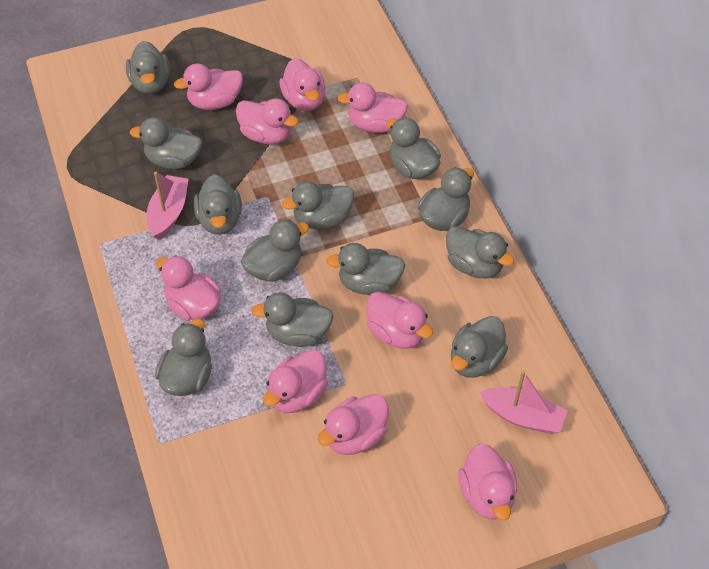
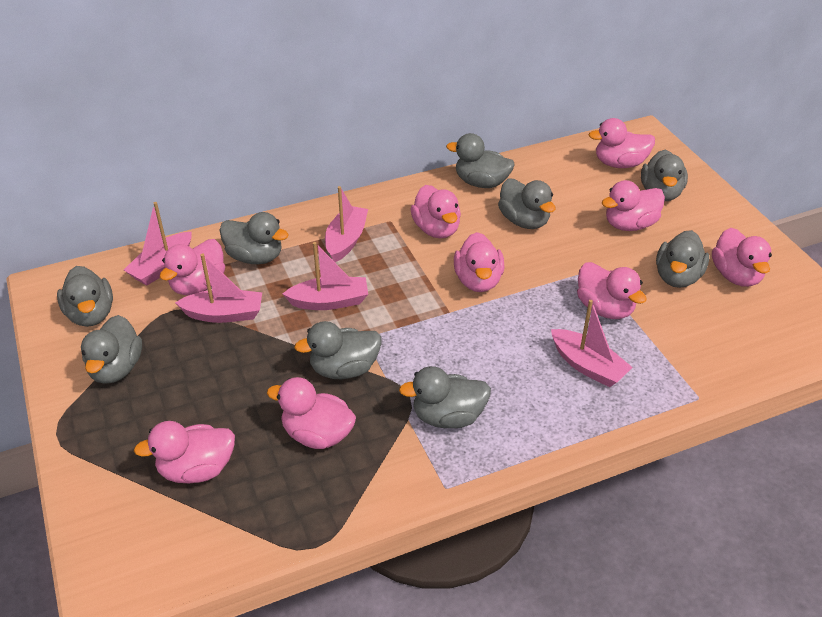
grey duck: 12 -> 9
pink boat: 2 -> 5

